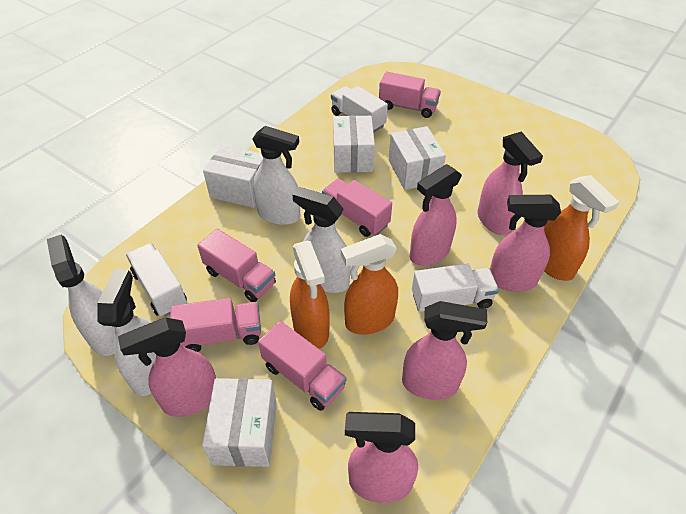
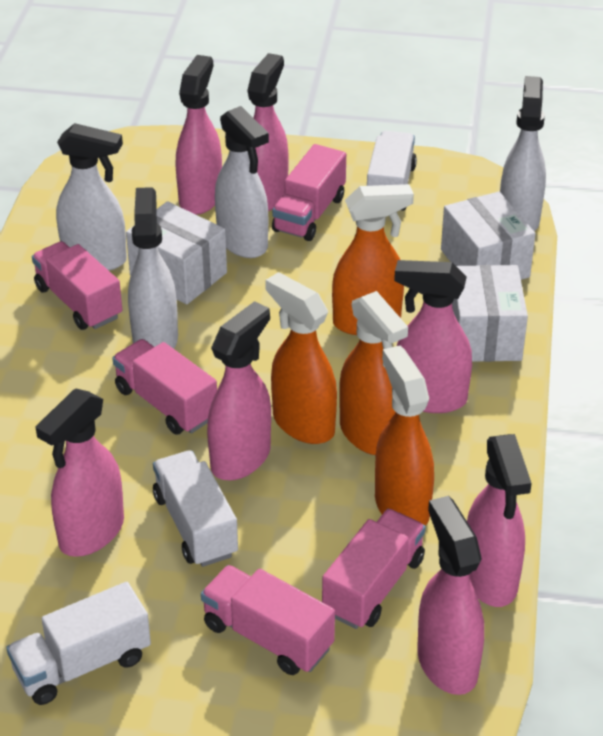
orange spray bottle: 3 -> 4
pink spray bottle: 6 -> 7
white box: 4 -> 3

